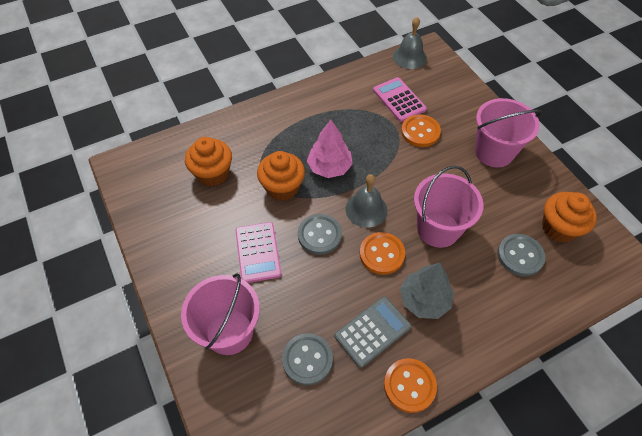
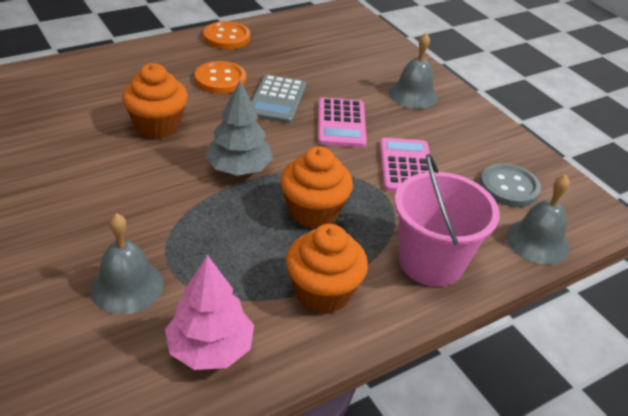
grey bell: 2 -> 3
grey button: 3 -> 1
orange button: 3 -> 2
pink bucket: 3 -> 1

